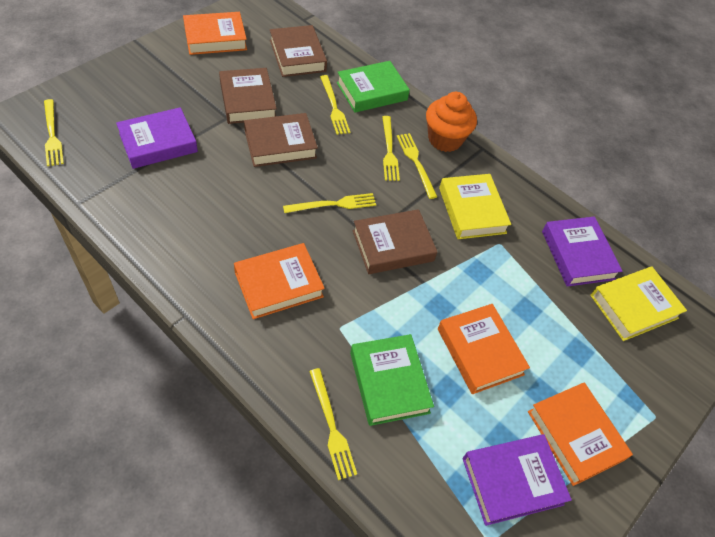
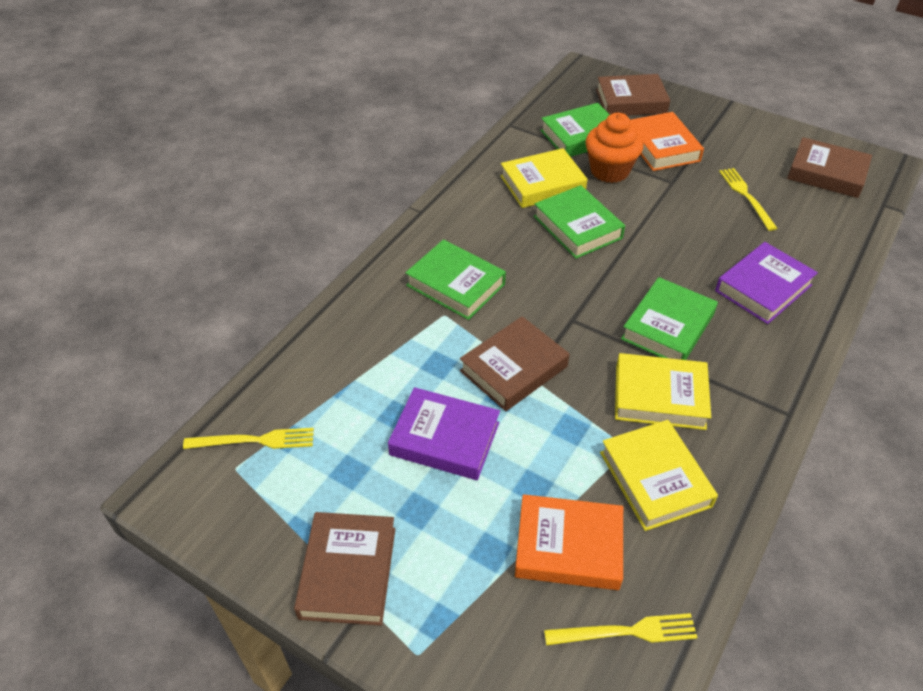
green book: 2 -> 4
orange book: 4 -> 2
purple book: 3 -> 2
yellow book: 2 -> 3
yellow fork: 6 -> 3

